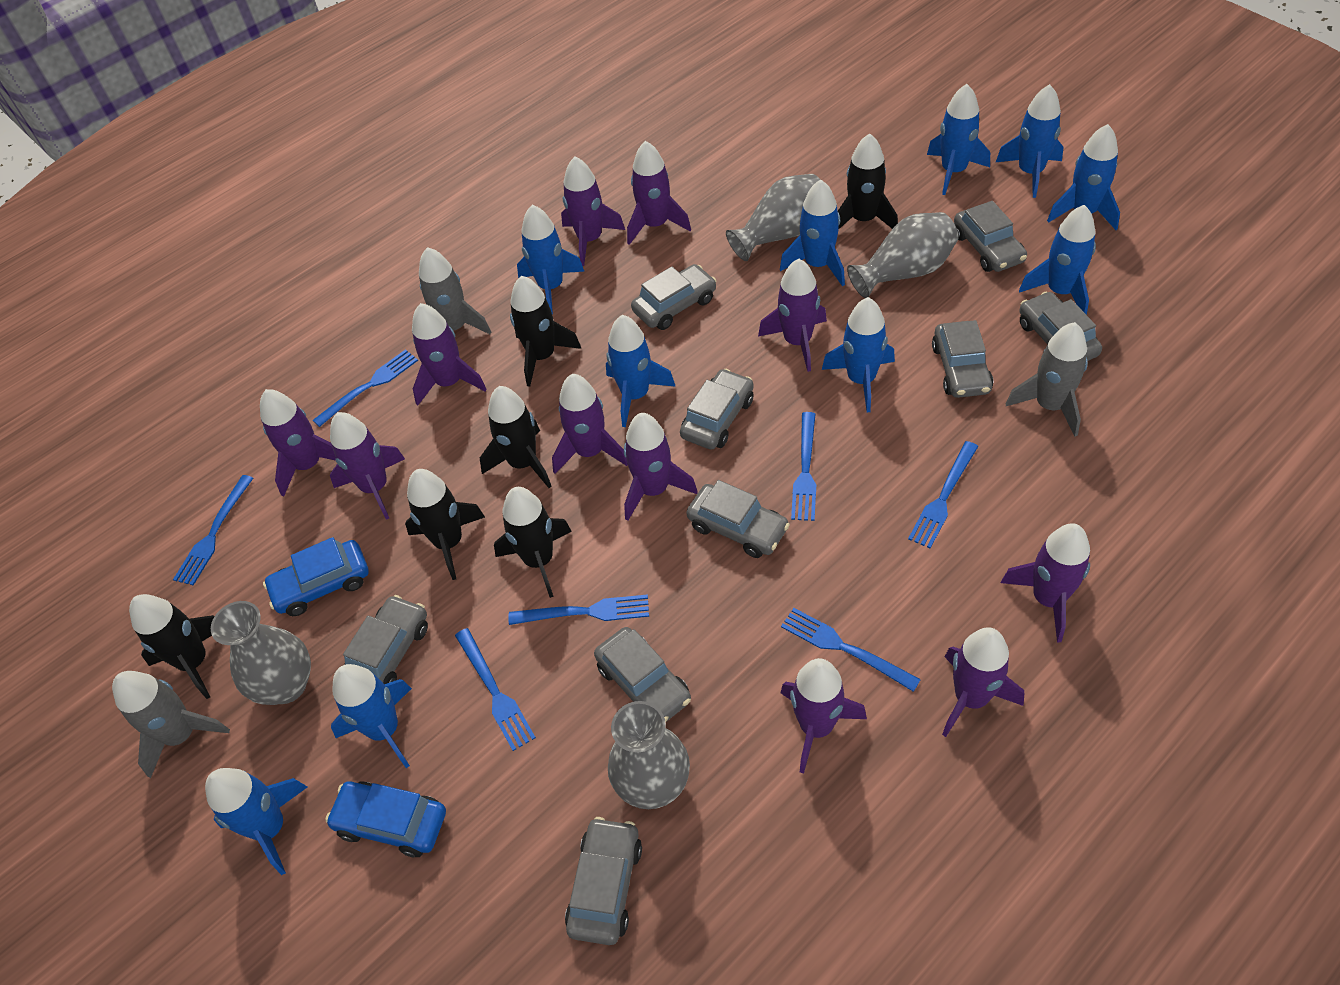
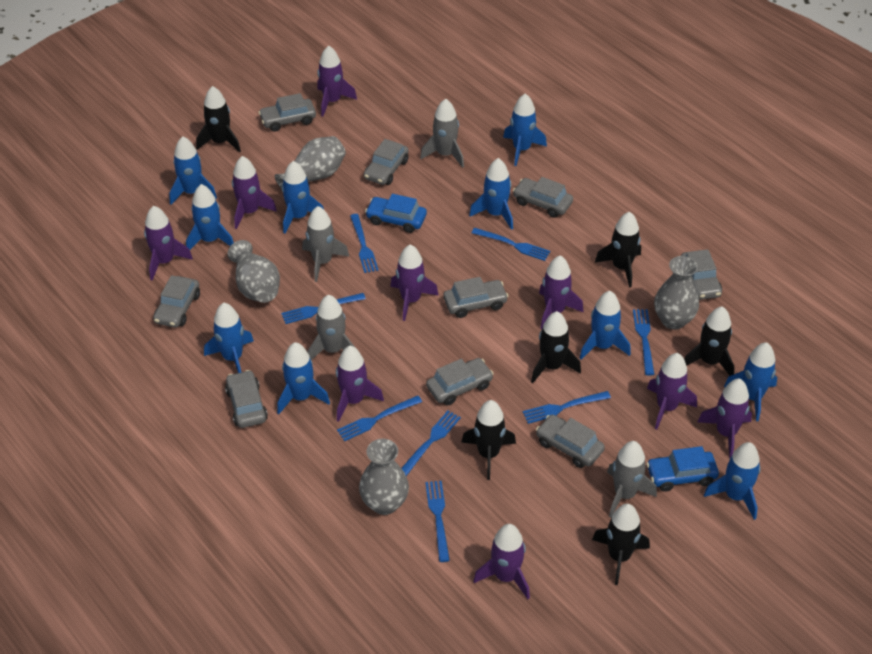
blue fork: 7 -> 8
grey rocket: 3 -> 4
purple rocket: 11 -> 9

